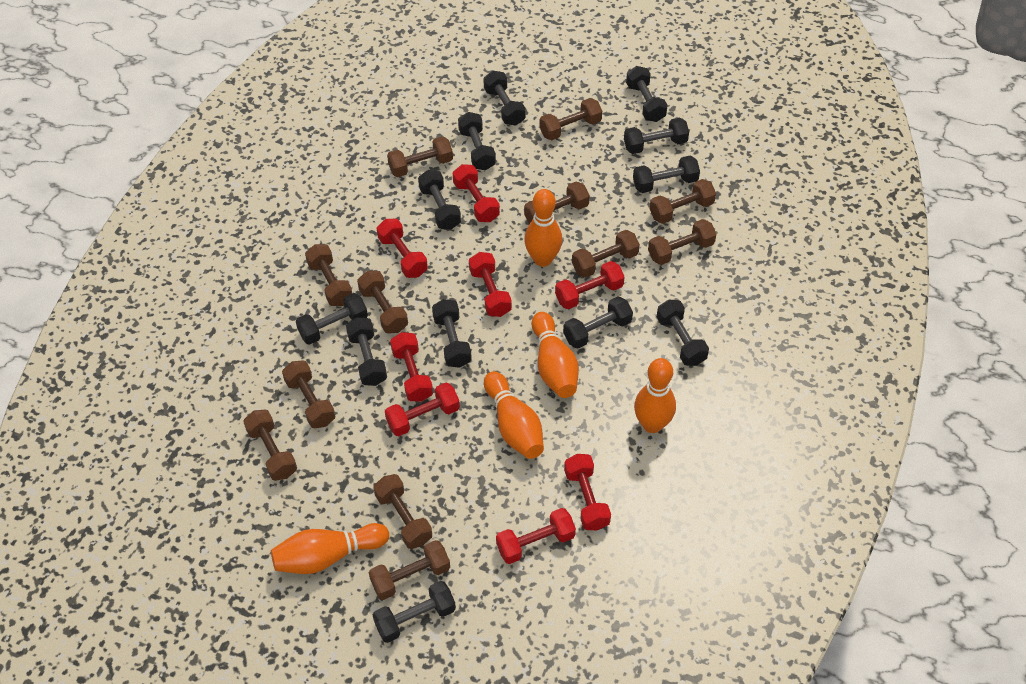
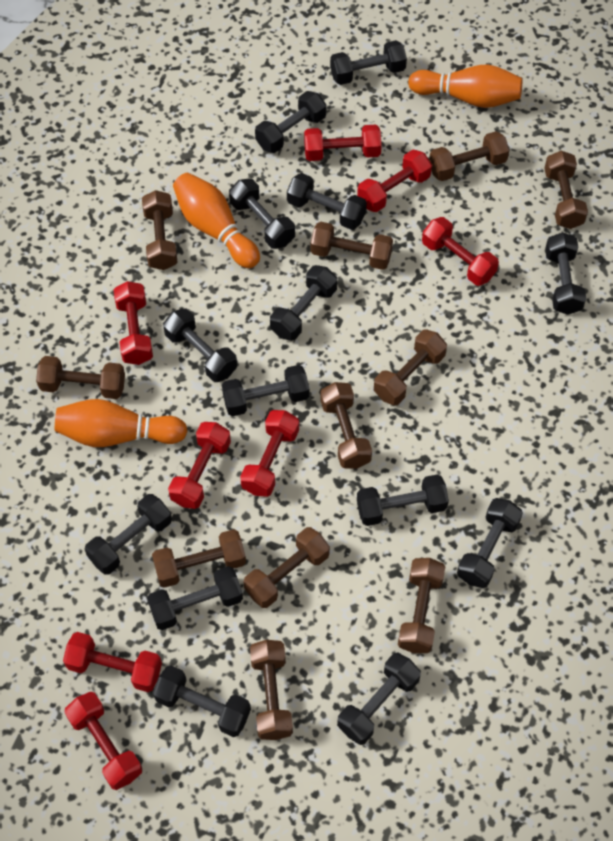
black dumbbell: 12 -> 14
brown dumbbell: 12 -> 11
orange bowling pin: 5 -> 3

